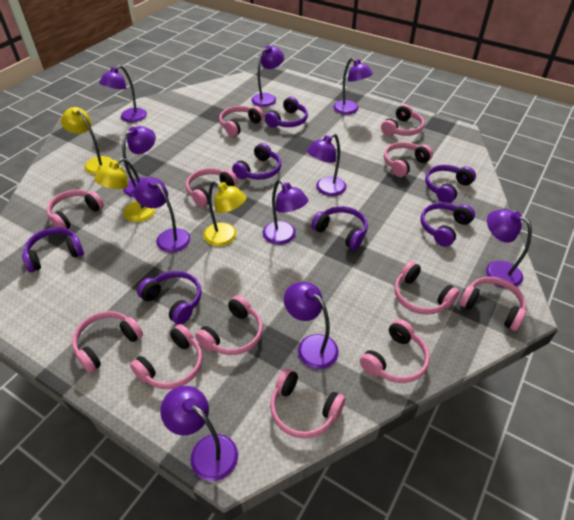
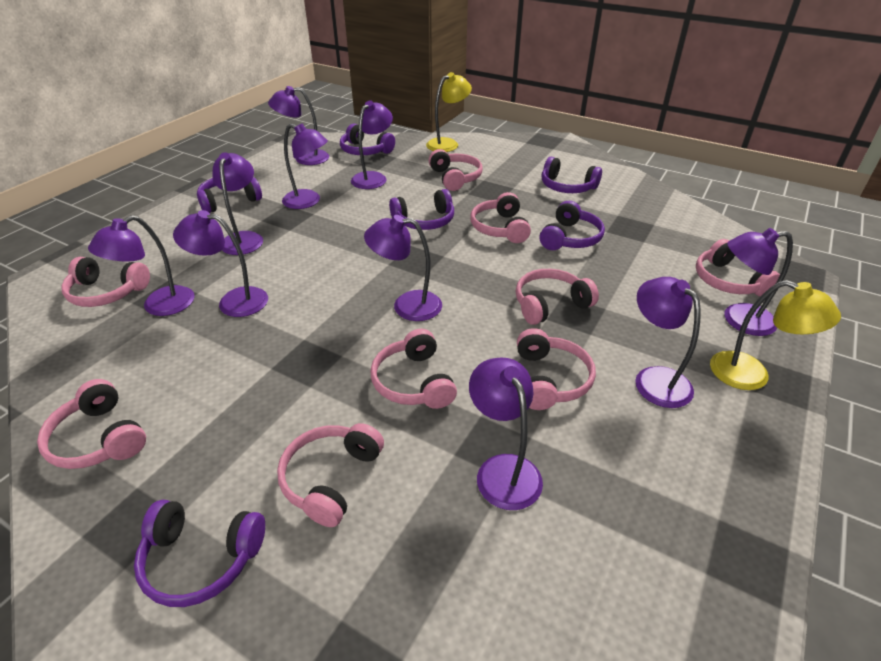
pink headphones: 12 -> 9
purple headphones: 7 -> 6
yellow lamp: 3 -> 2

